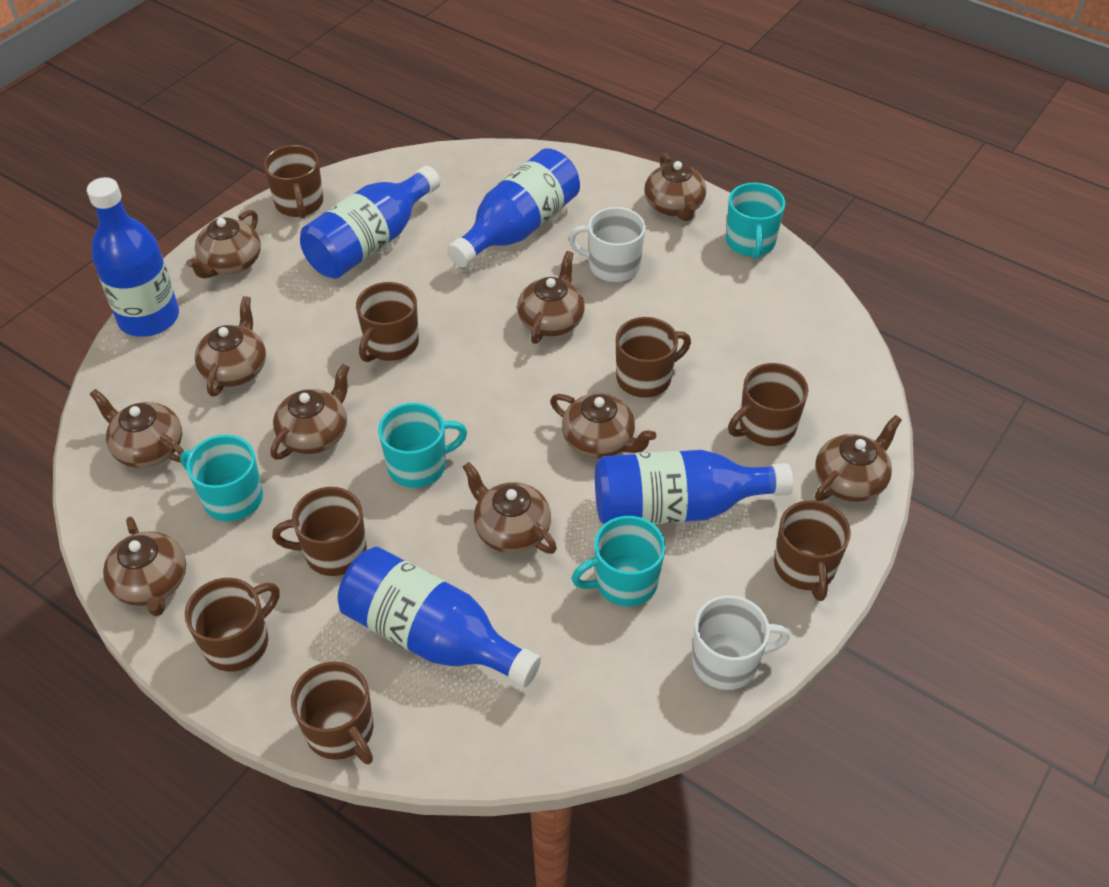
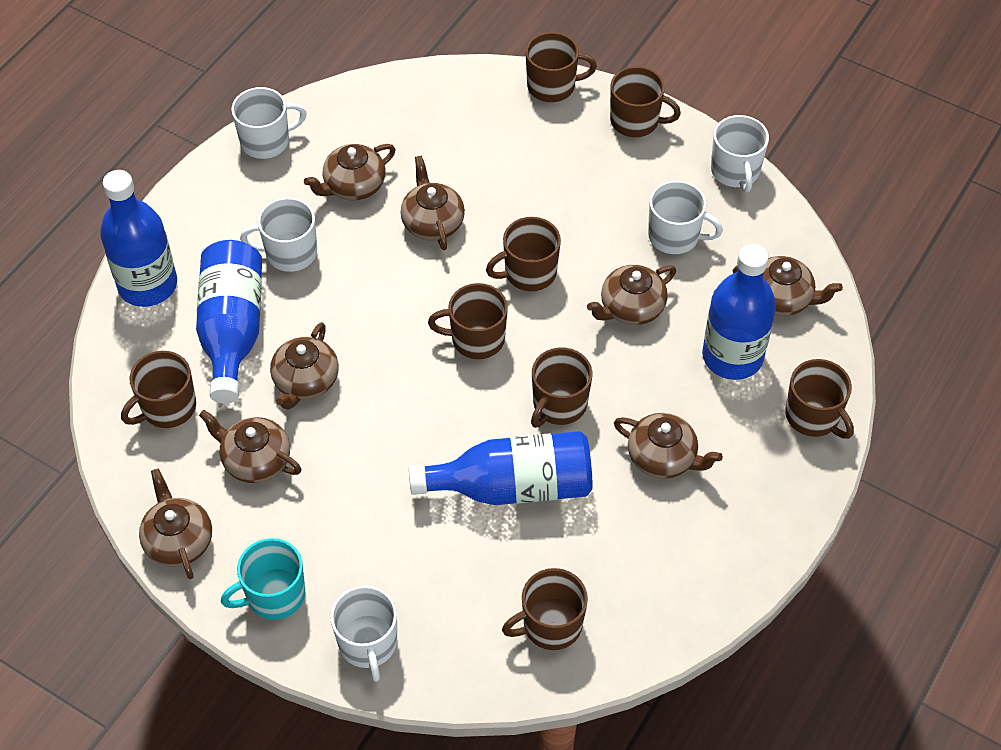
blue bottle: 5 -> 4
brown teapot: 10 -> 8
turquoise mug: 4 -> 1
white mug: 2 -> 5

